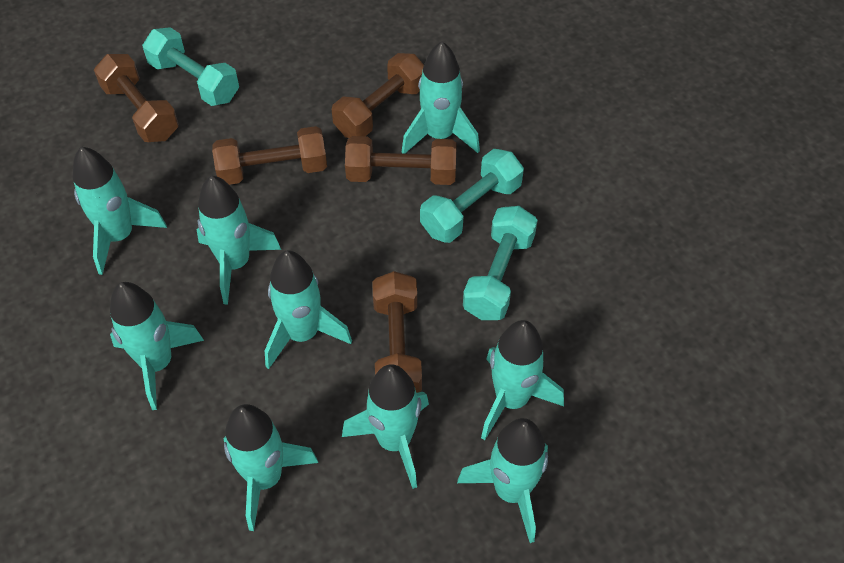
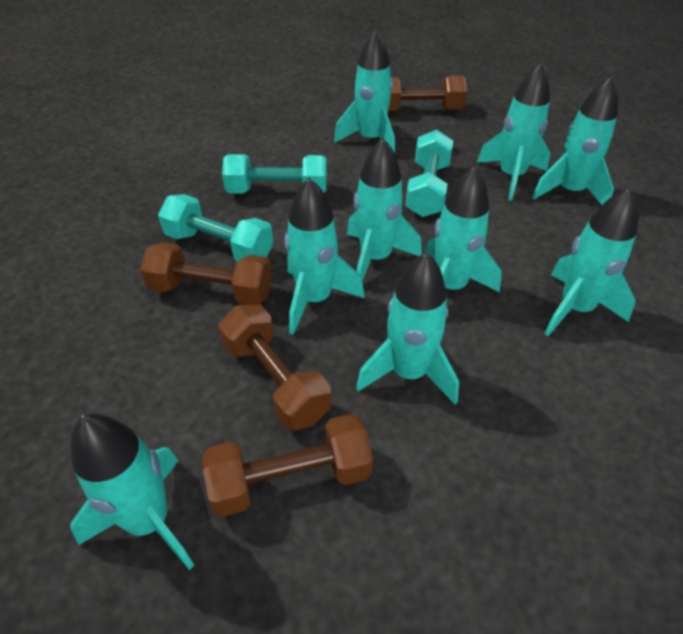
brown dumbbell: 5 -> 4

